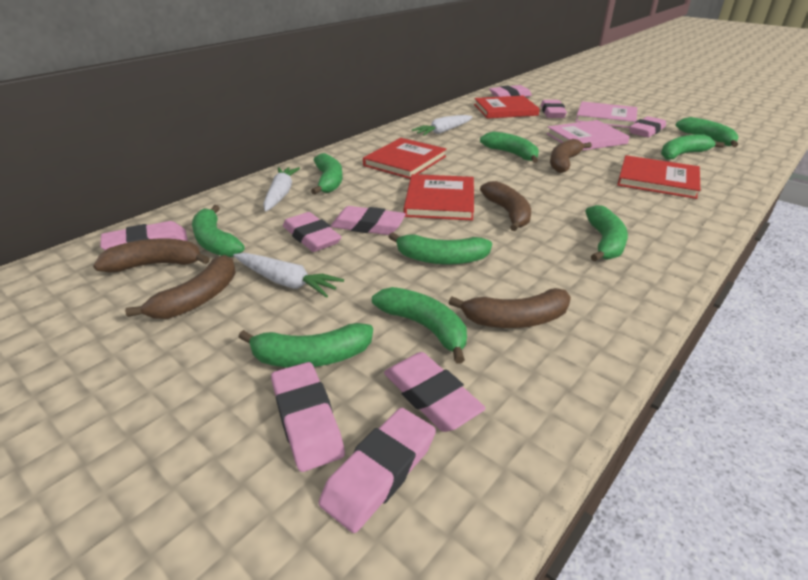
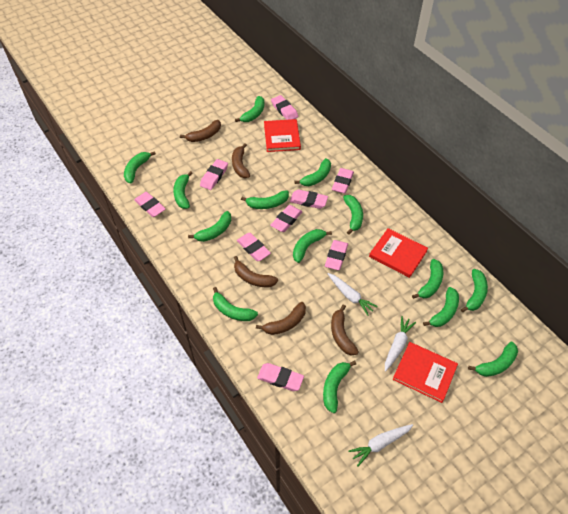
green banana: 9 -> 14
pink book: 2 -> 0
red book: 4 -> 3

